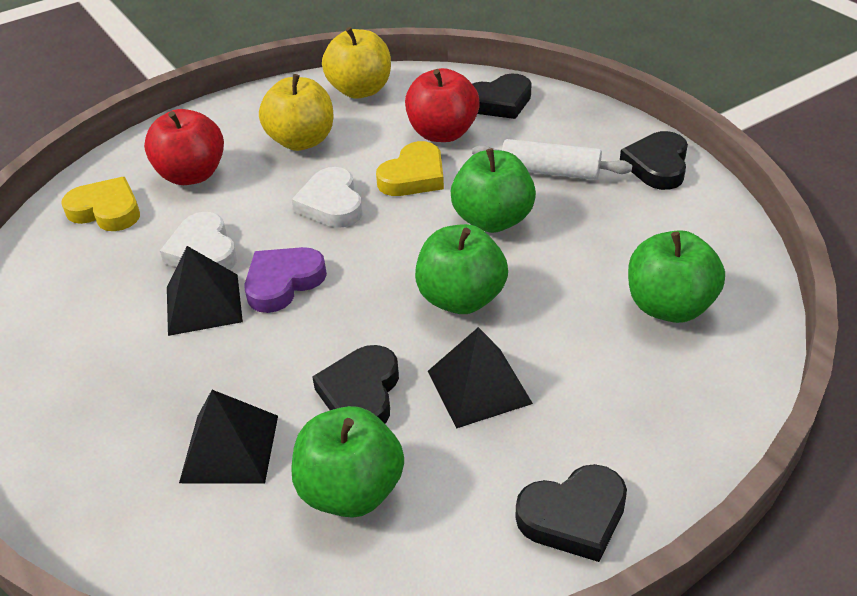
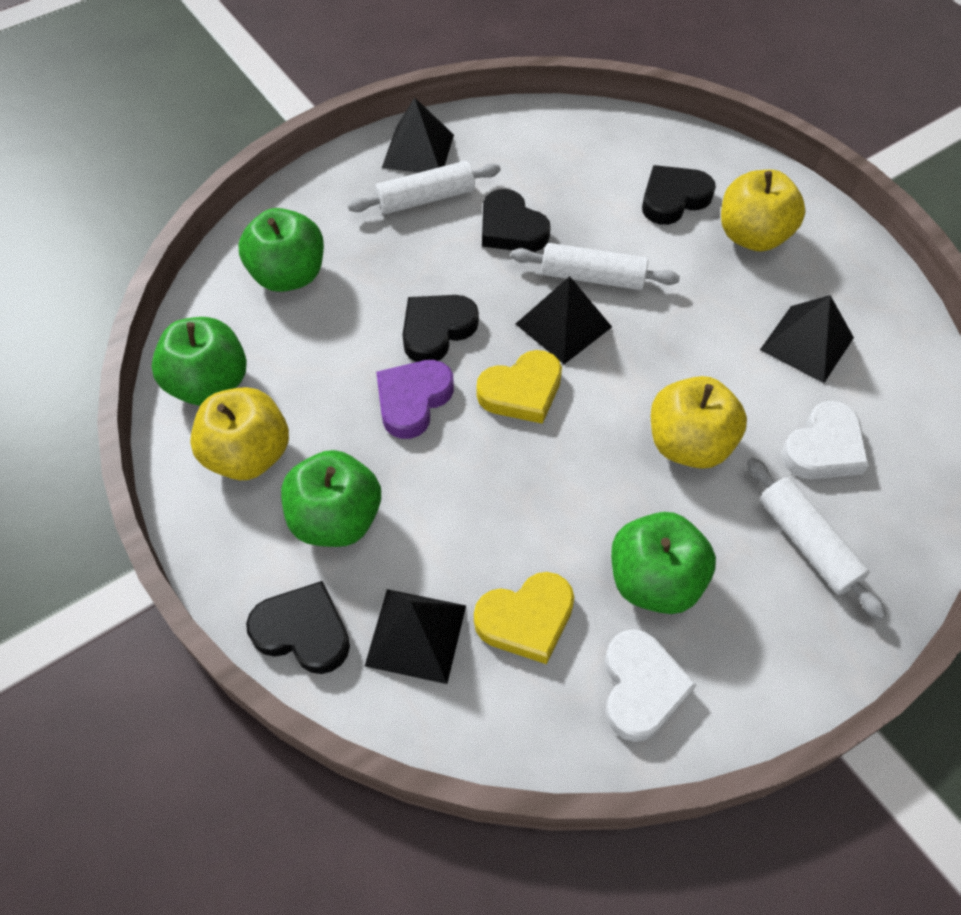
black pyramid: 3 -> 4
red apple: 2 -> 0
white rolling pin: 1 -> 3
yellow apple: 2 -> 3

